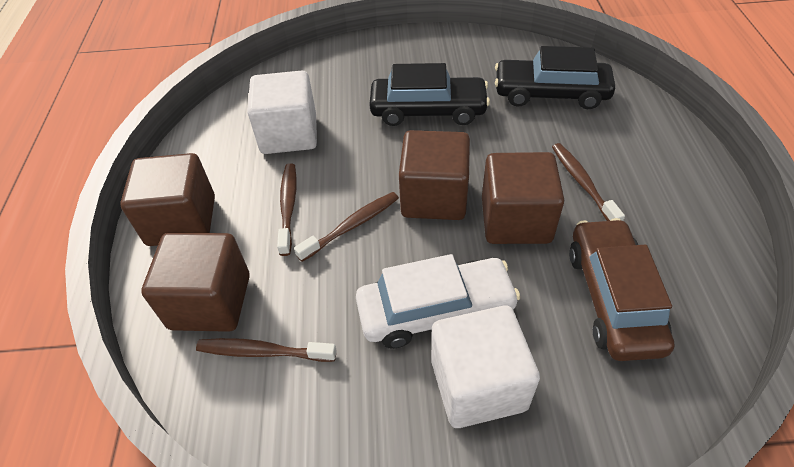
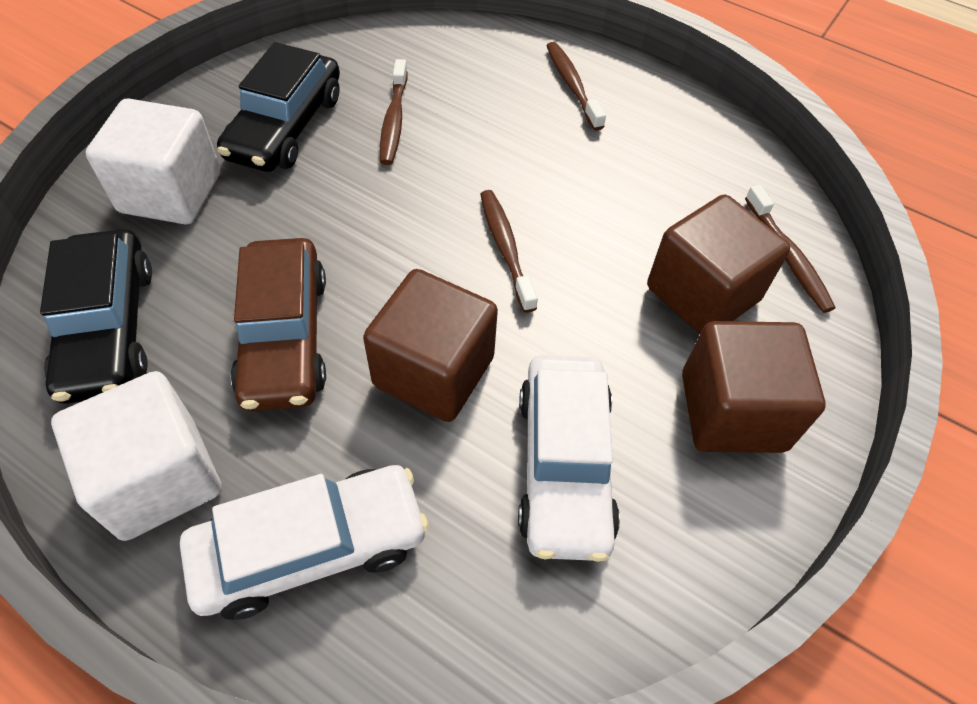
brown cube: 4 -> 3
white car: 1 -> 2

